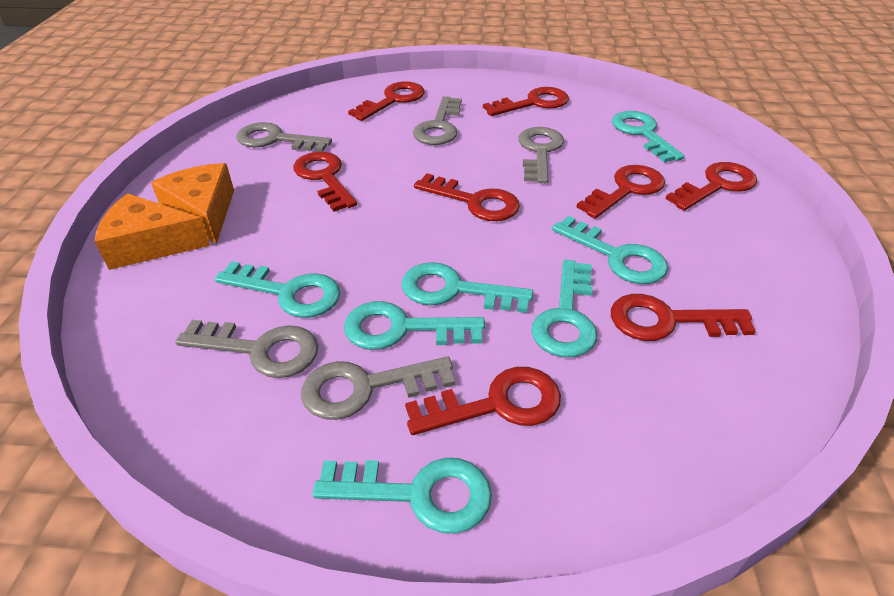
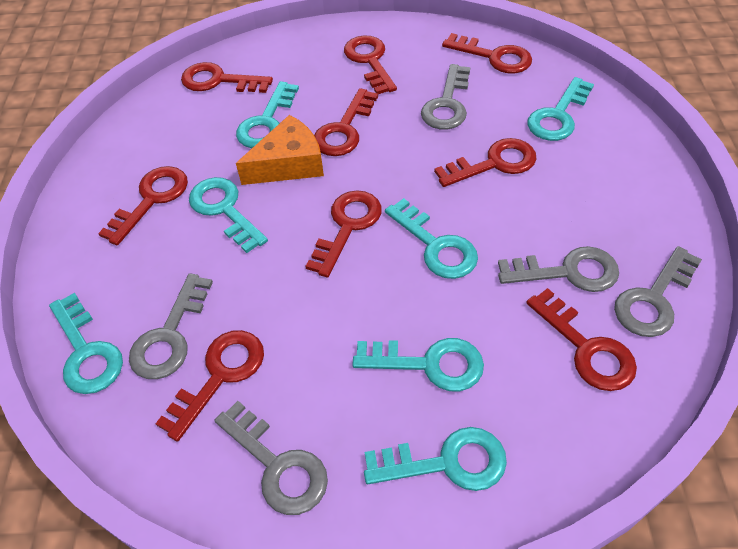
orange cheese: 2 -> 1
red key: 8 -> 9

